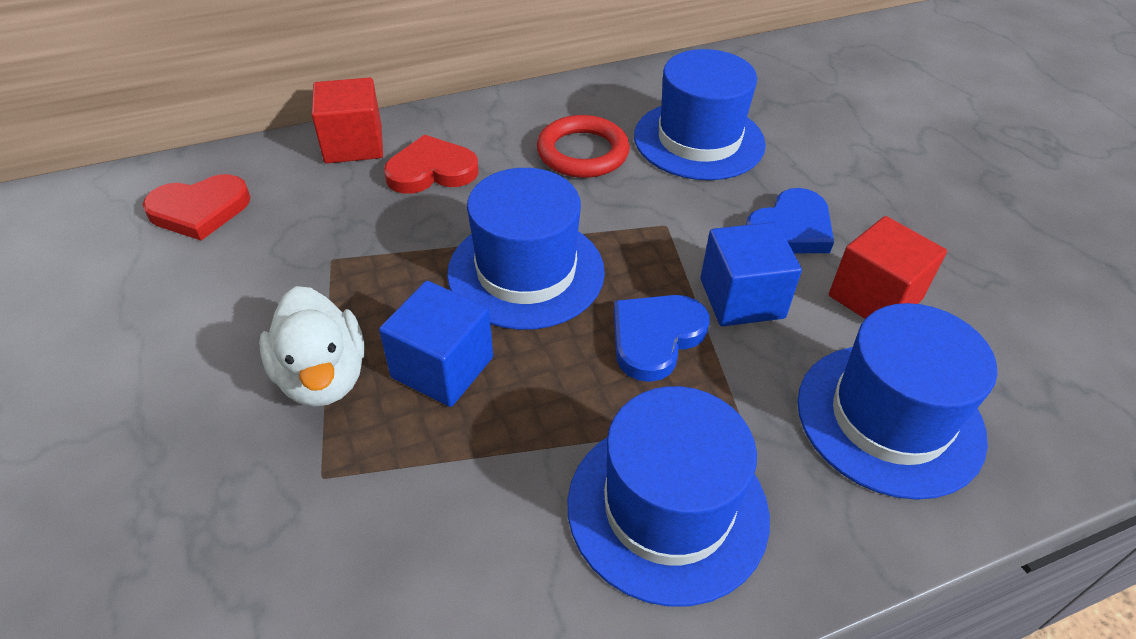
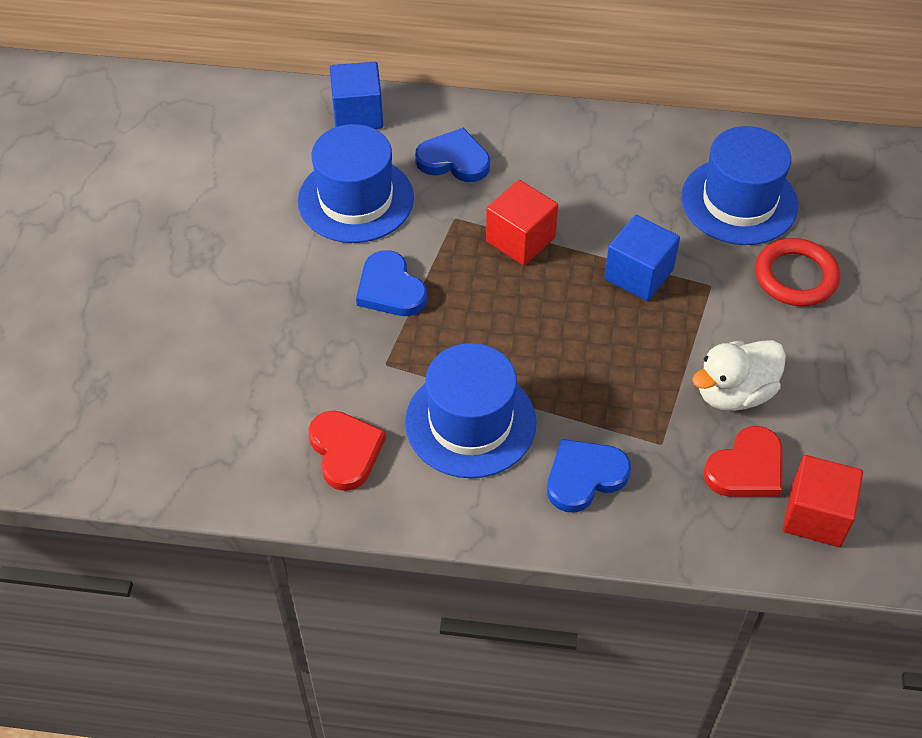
blue hat: 4 -> 3
blue heart: 2 -> 3

